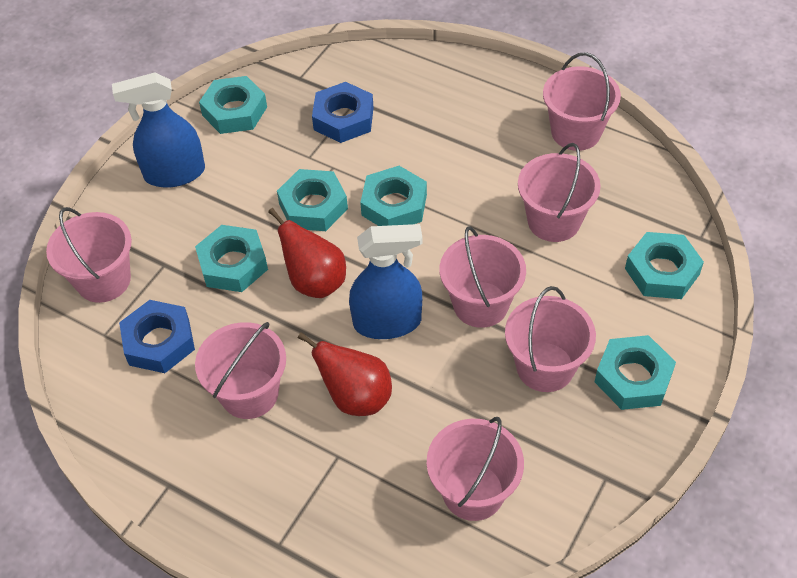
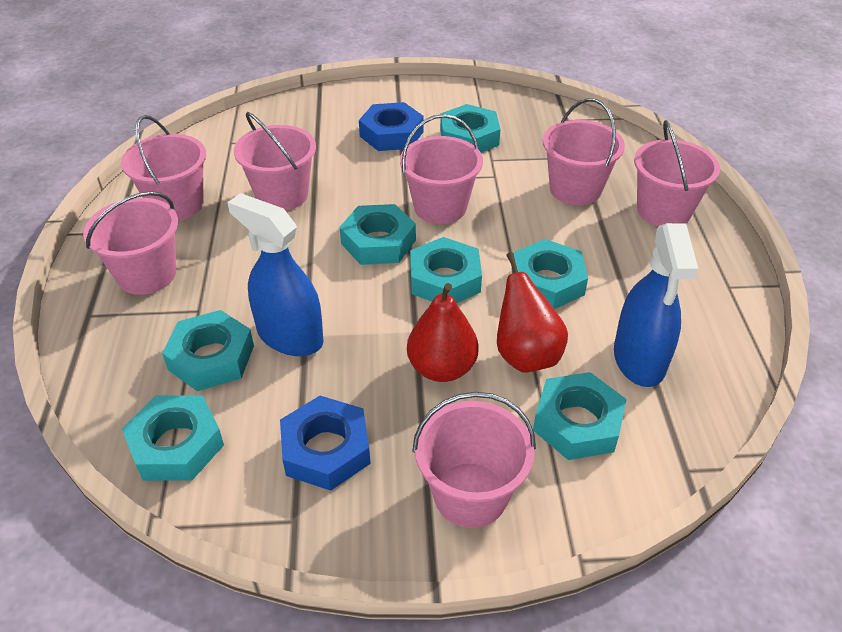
turquoise nut: 6 -> 7

